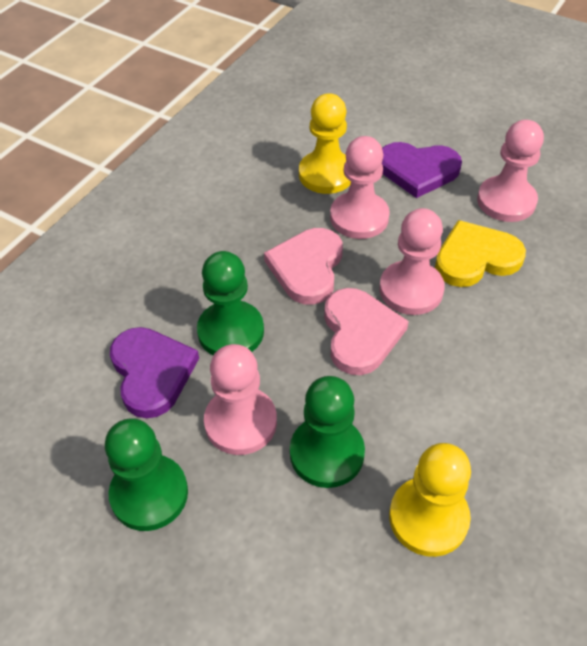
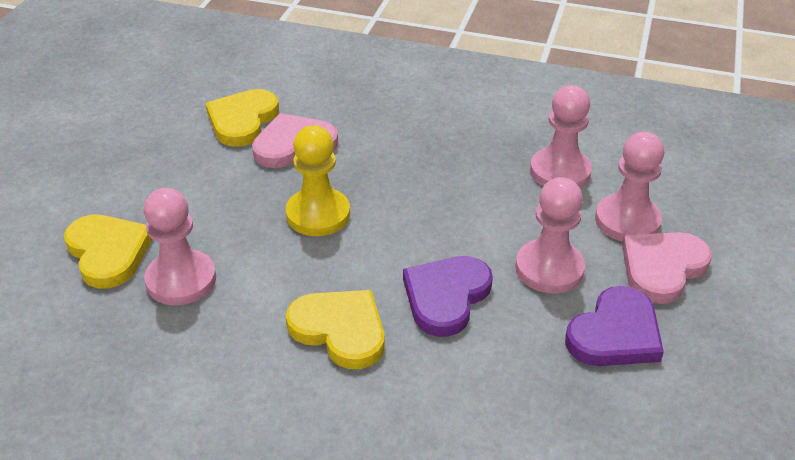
green pawn: 3 -> 0
yellow heart: 1 -> 3
yellow pawn: 2 -> 1

